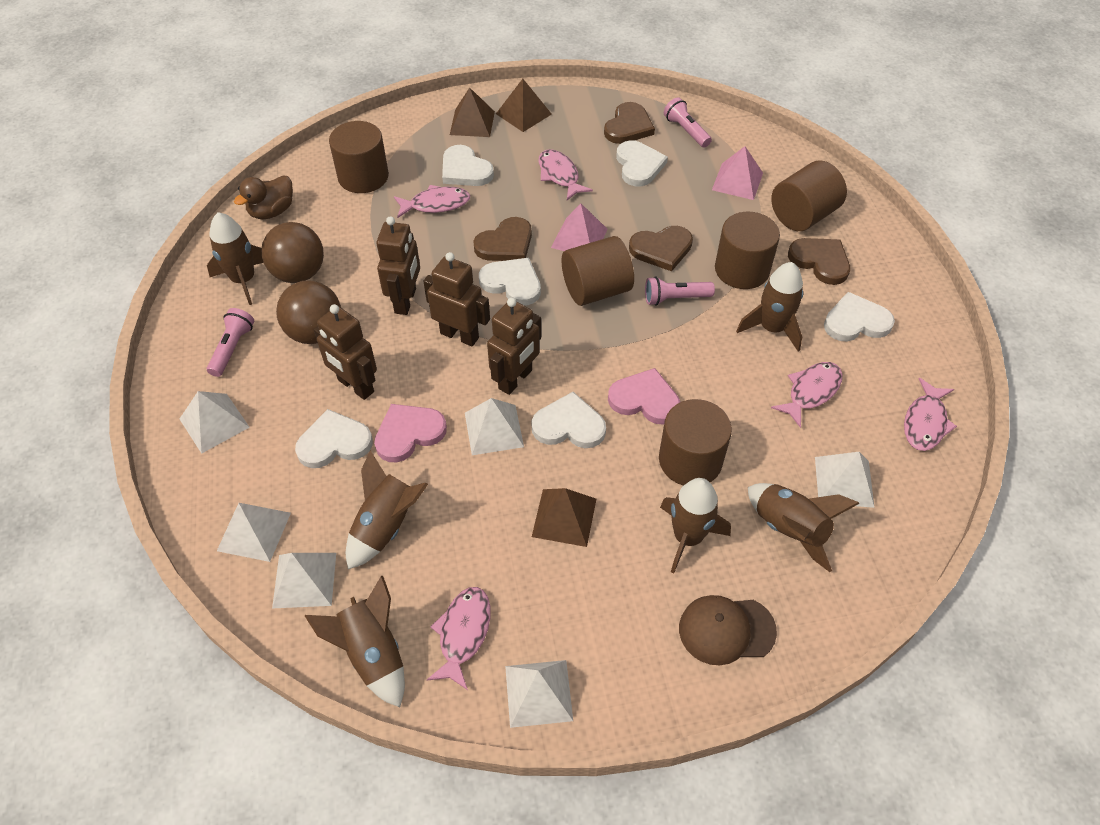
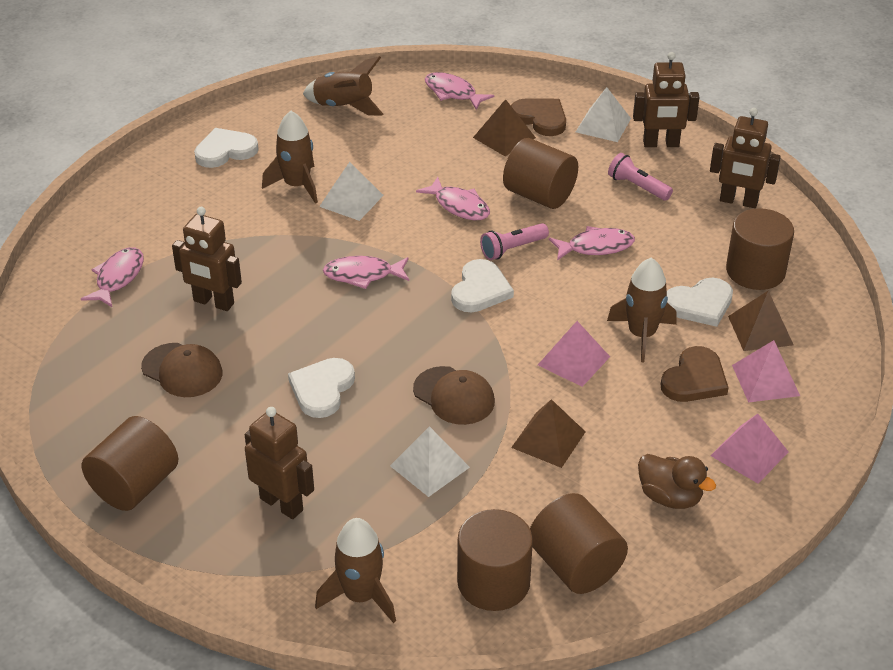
brown ball: 2 -> 0
brown cap: 1 -> 2
brown heart: 4 -> 2
brown rocket: 6 -> 4
pink flashlight: 3 -> 2
pink heart: 2 -> 0
pink pyramid: 2 -> 3
white heart: 6 -> 4
white pyramid: 6 -> 3

